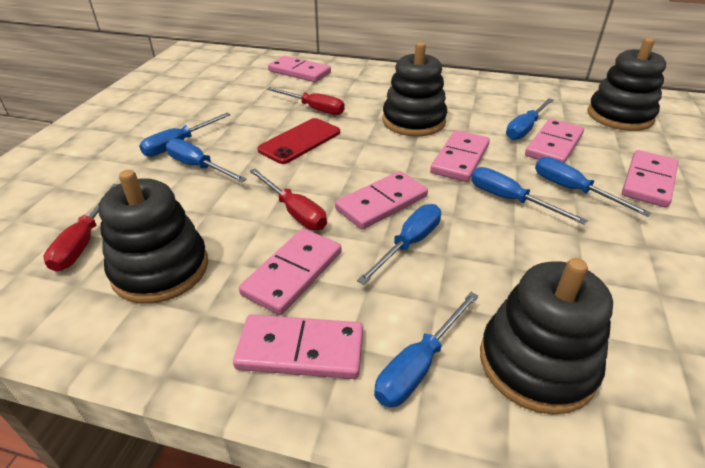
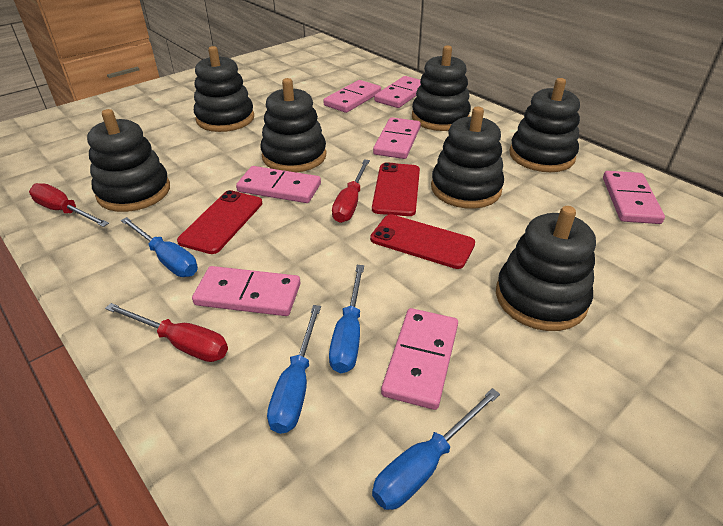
black stacking toy: 4 -> 7
blue screwdriver: 7 -> 4
red phone: 1 -> 3

